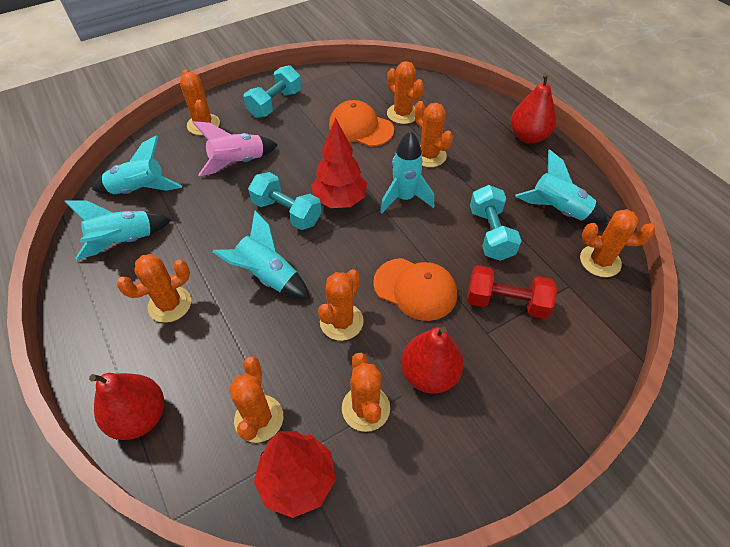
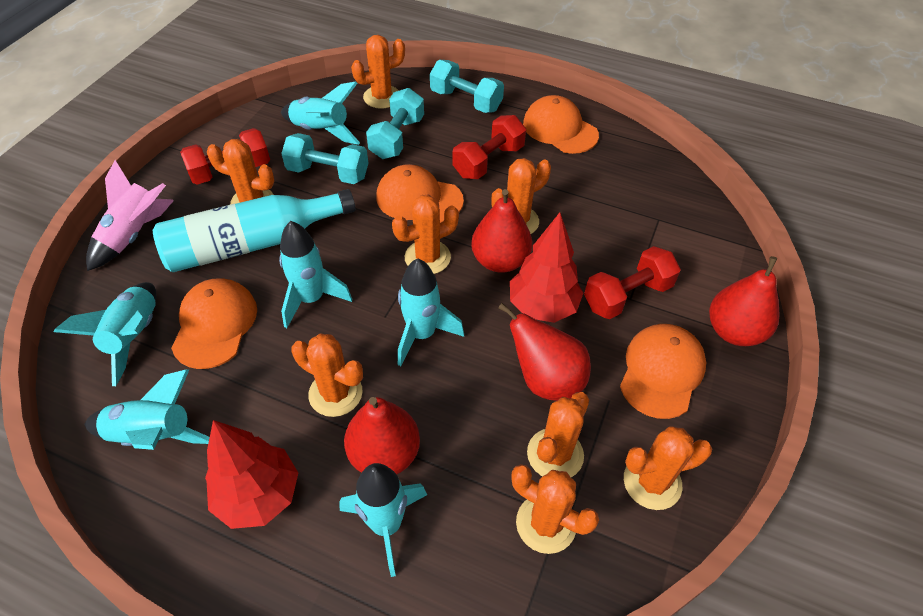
orange cap: 2 -> 4
red dumbbell: 1 -> 3
red pear: 3 -> 4
turquoise bottle: 0 -> 1
turquoise rocket: 5 -> 6

